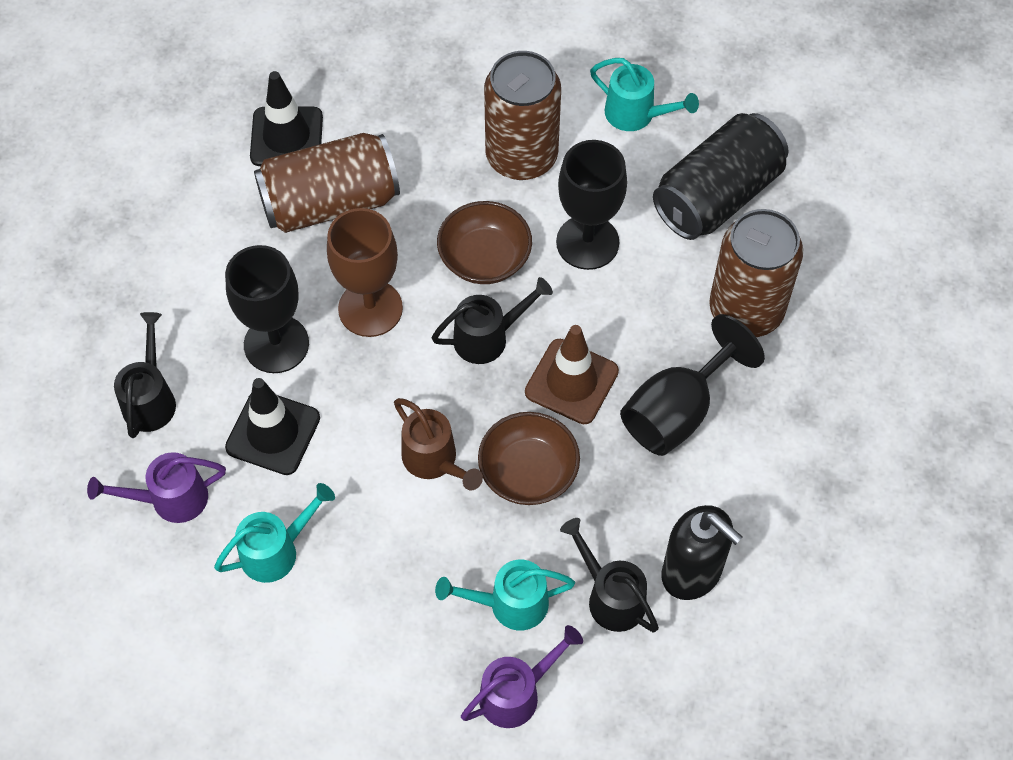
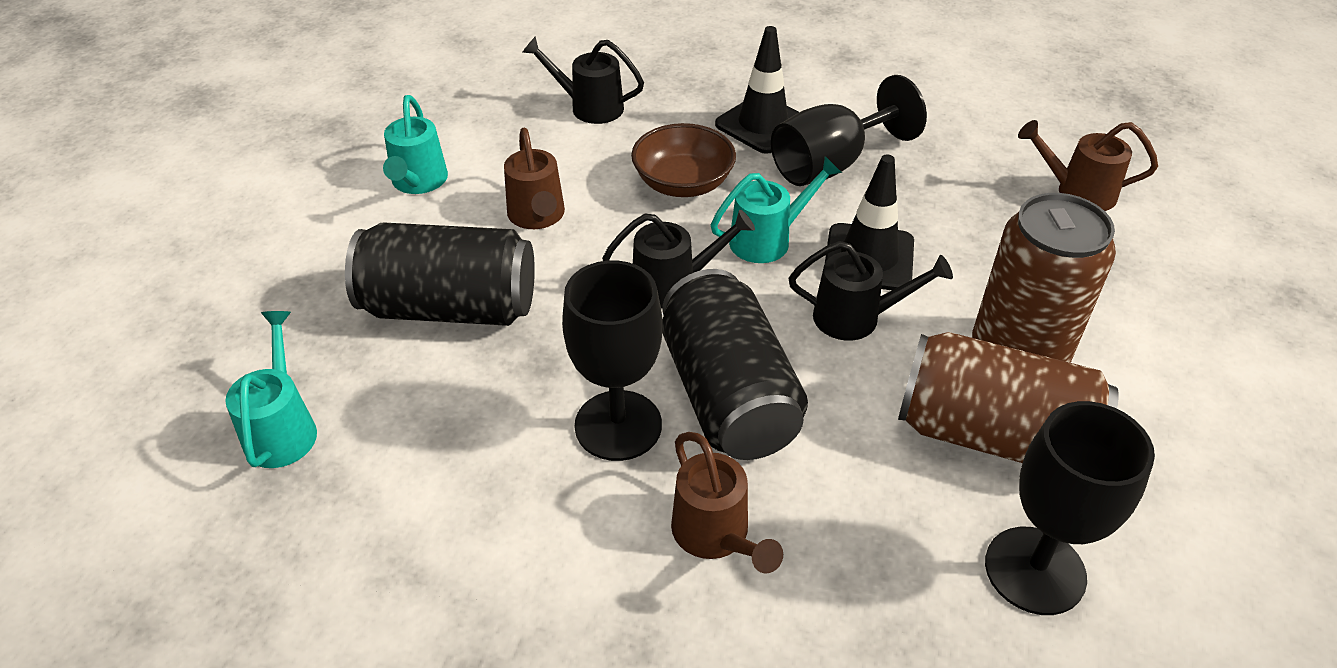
black can: 1 -> 2
black soap dispenser: 1 -> 0
brown bowl: 2 -> 1
brown can: 3 -> 2
brown goblet: 1 -> 0
brown traffic cone: 1 -> 0
brown watering can: 1 -> 3
purple watering can: 2 -> 0

